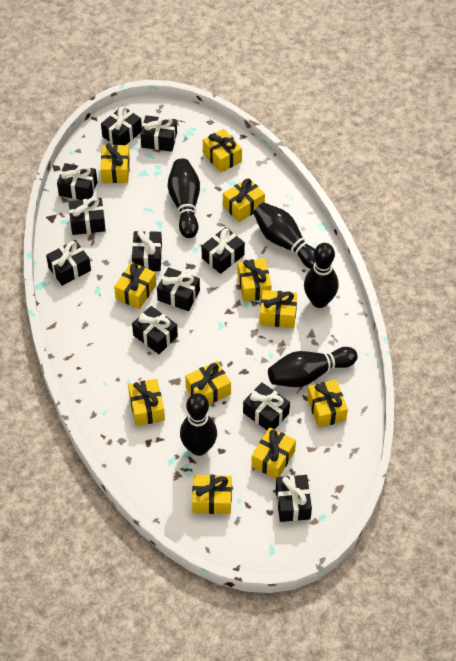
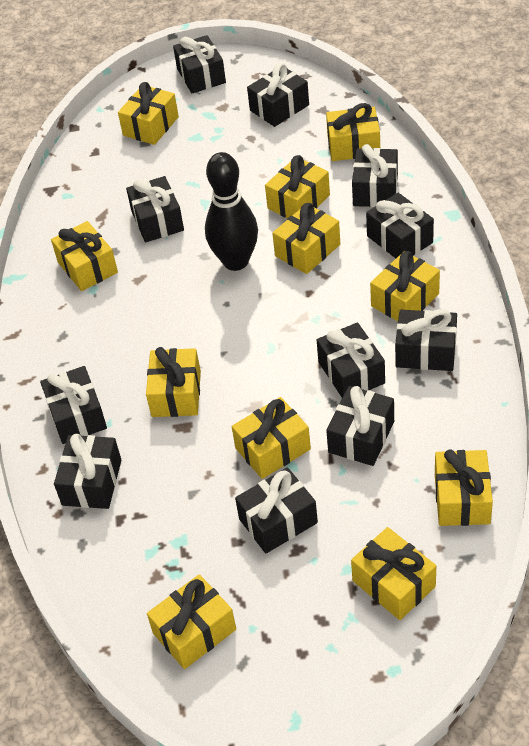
black bowling pin: 5 -> 1

